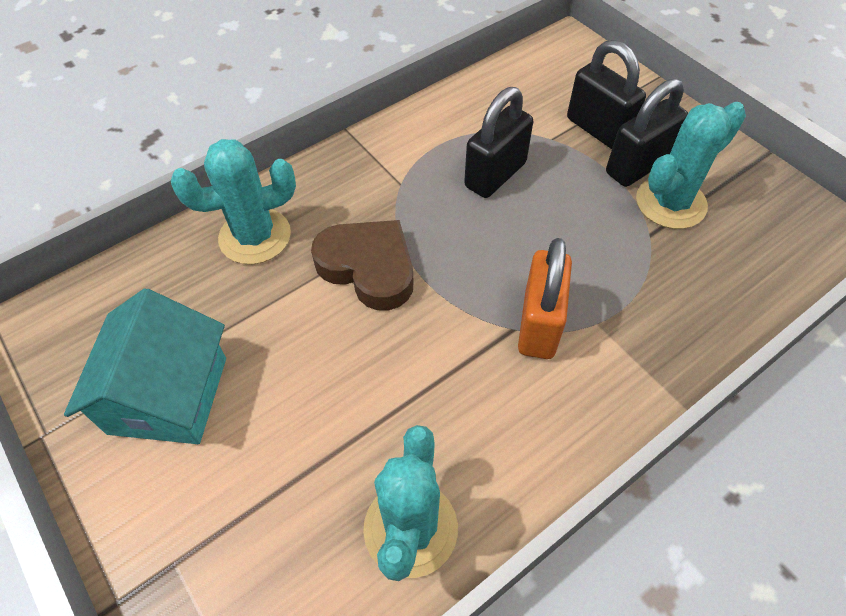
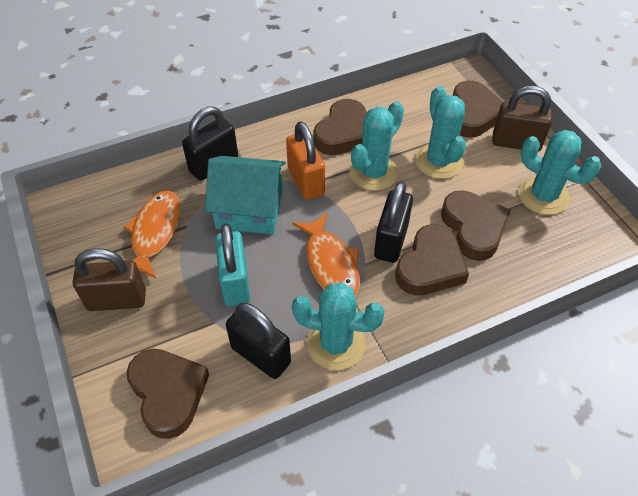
brown heart: 1 -> 5
brown padlock: 0 -> 2
orange fish: 0 -> 2
turquoise cactus: 3 -> 4
turquoise padlock: 0 -> 1

